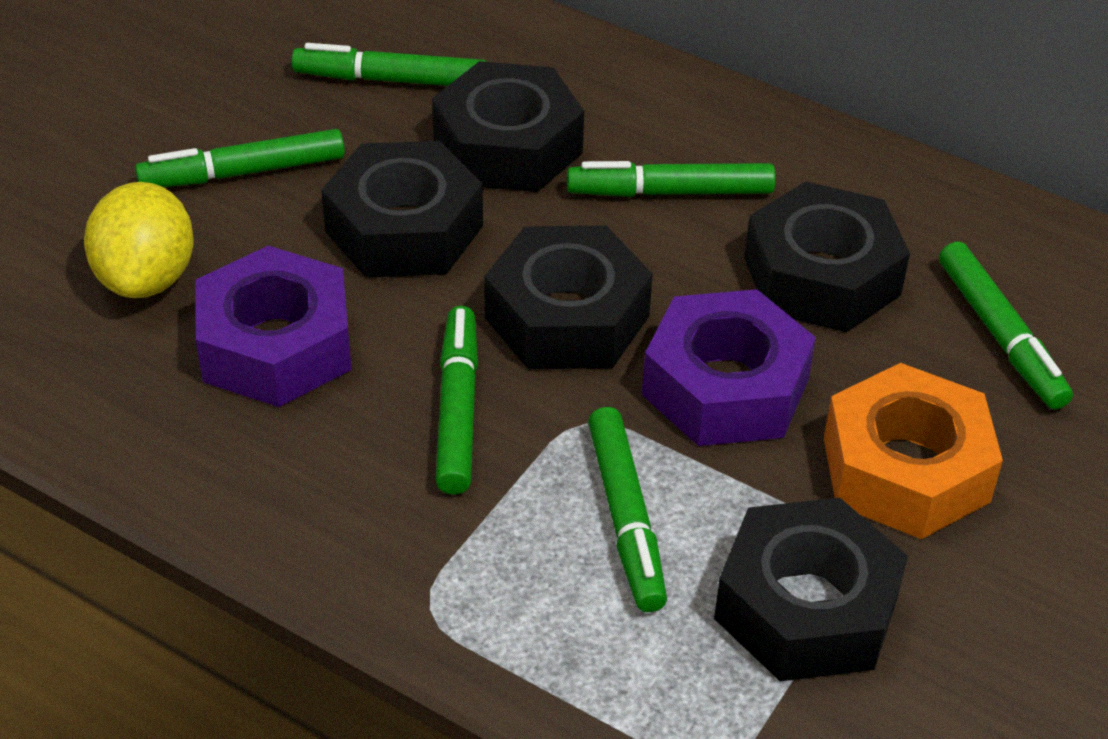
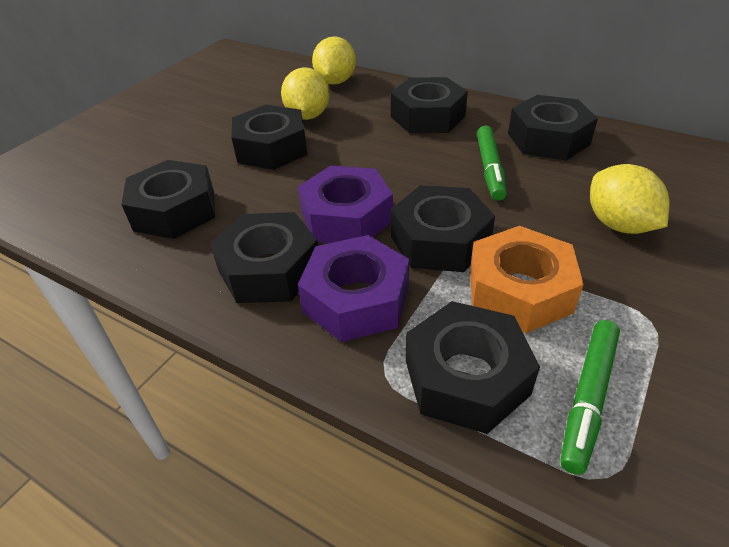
black nut: 5 -> 7
green marker: 6 -> 2
yellow lemon: 1 -> 3

